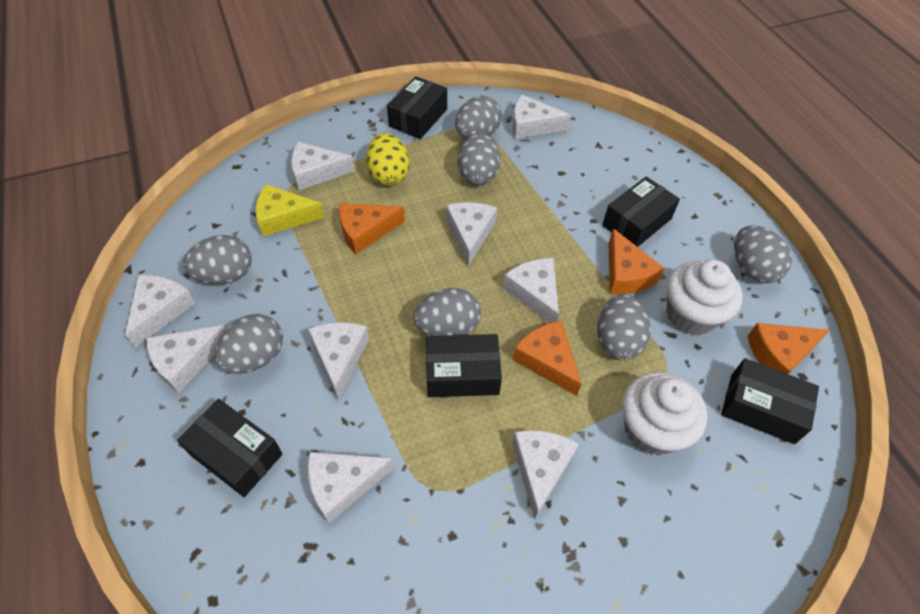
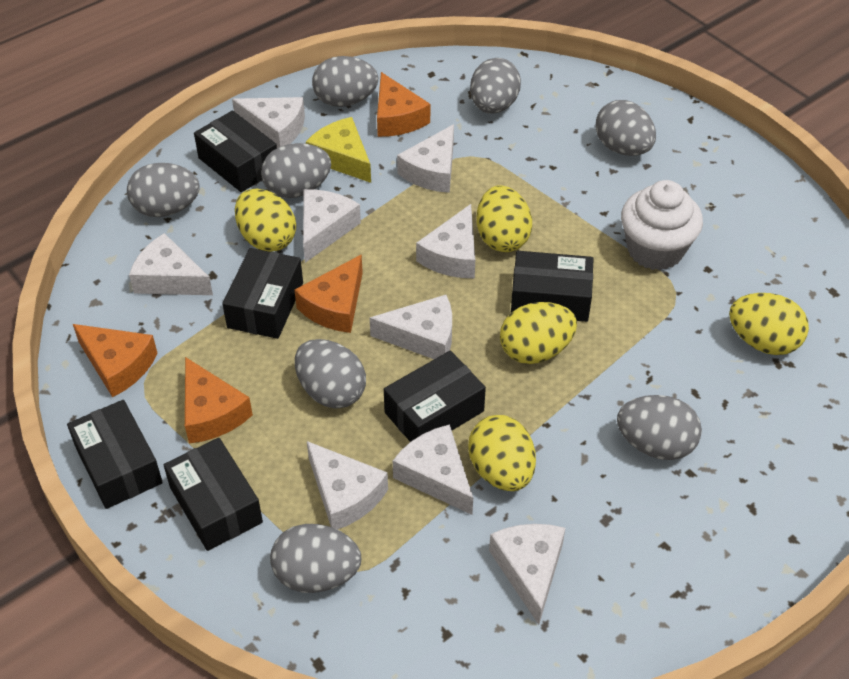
black box: 5 -> 6
grey egg: 7 -> 8
white cupcake: 2 -> 1
yellow egg: 1 -> 5

